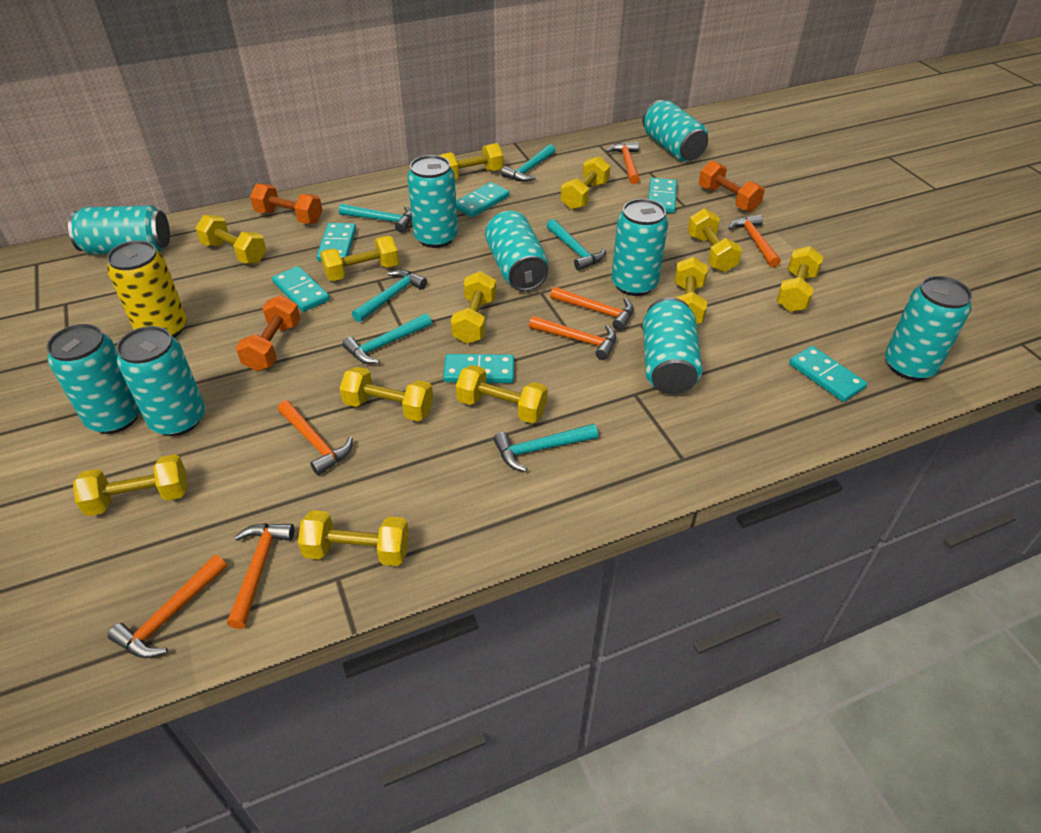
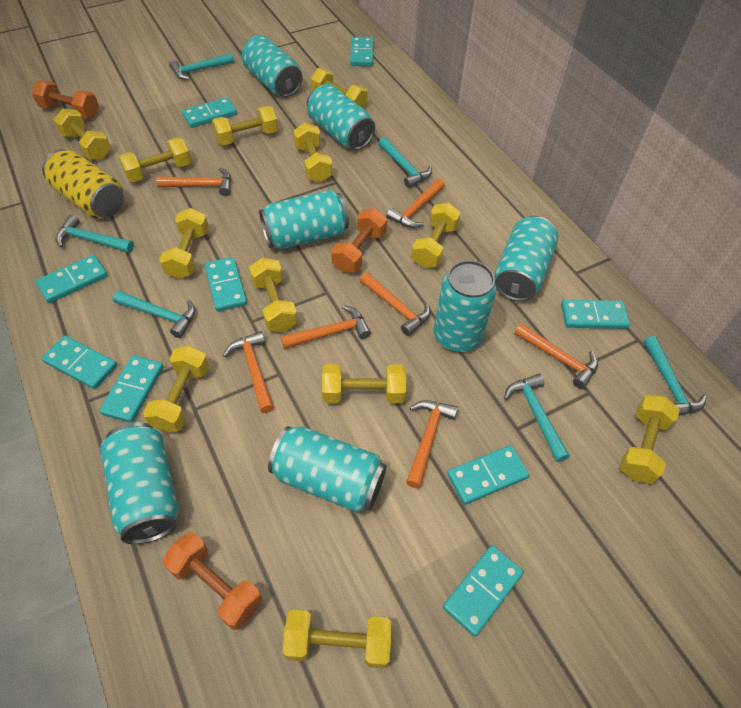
turquoise can: 9 -> 7
turquoise domino: 6 -> 9

